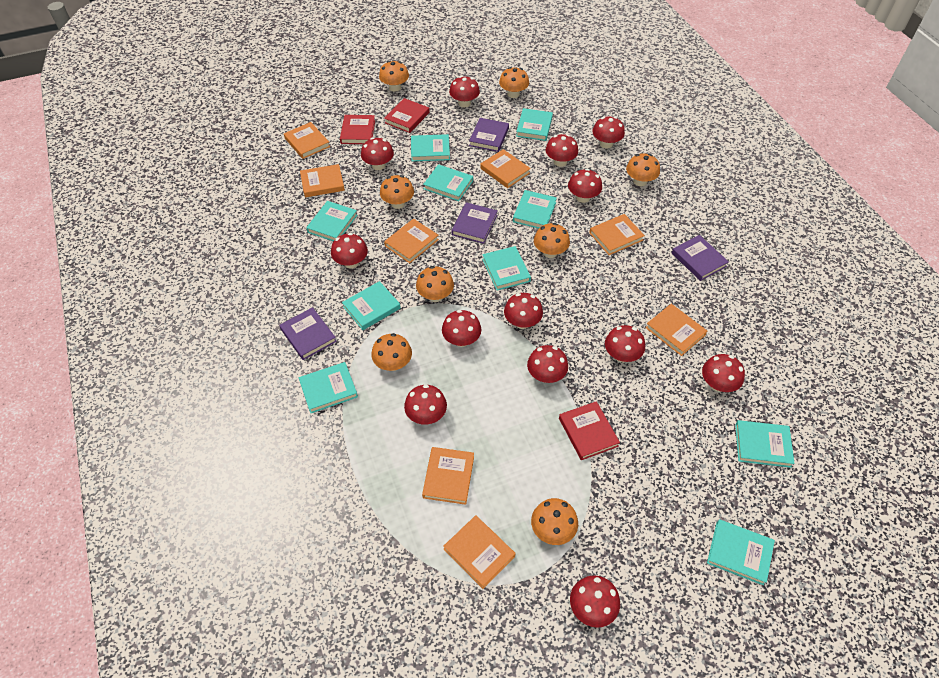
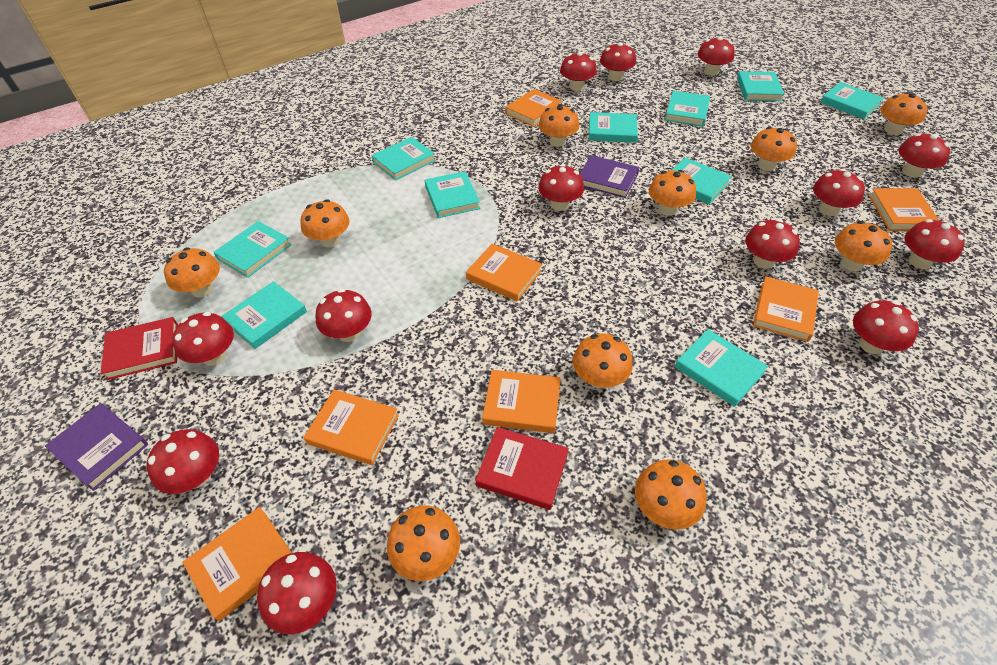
orange book: 8 -> 7
orange mushroom: 8 -> 10
purple book: 4 -> 2
red book: 3 -> 2

